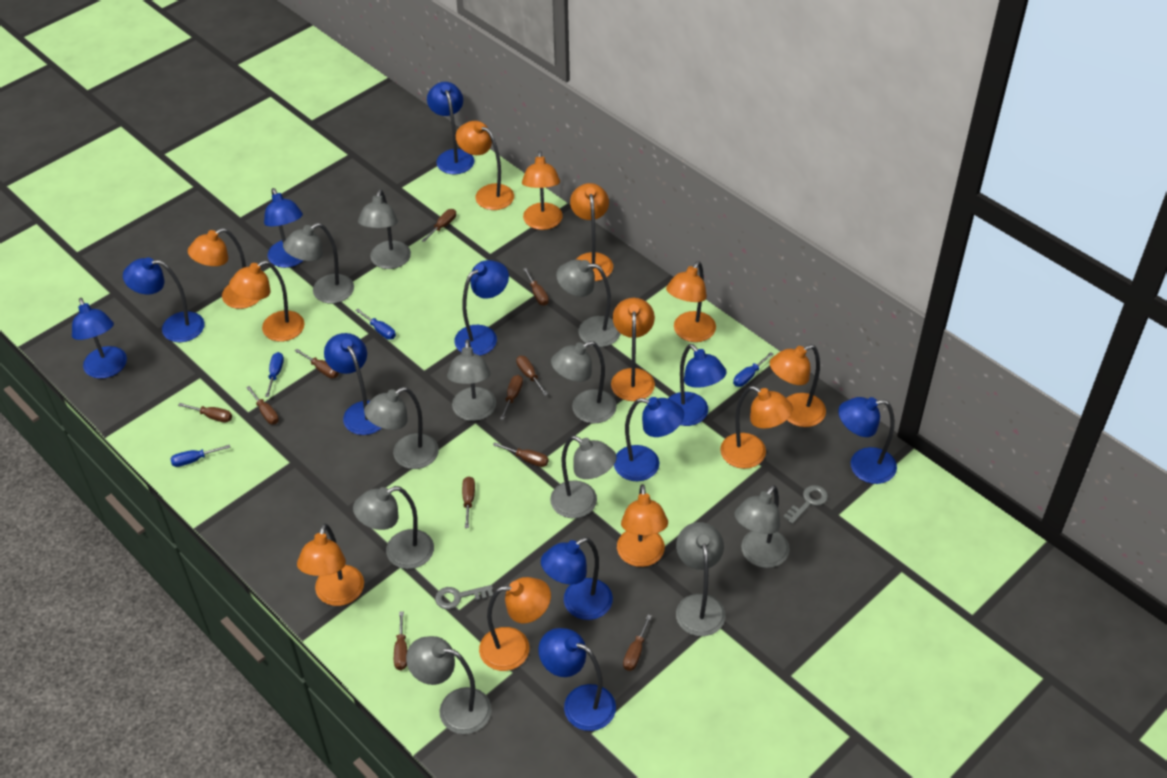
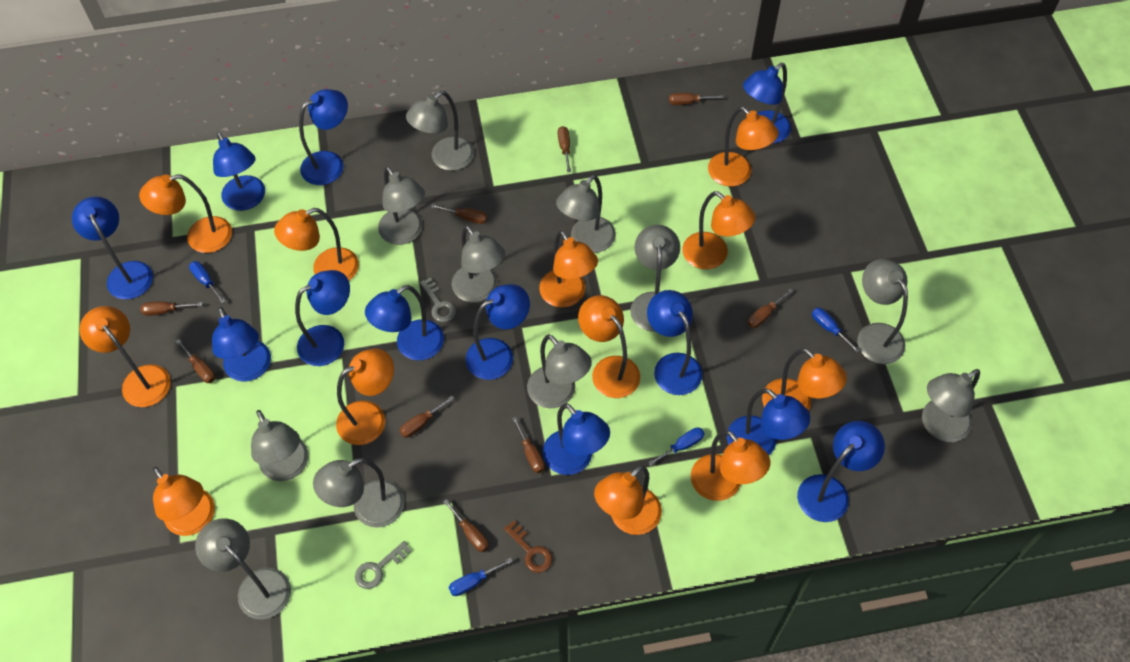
blue lamp: 11 -> 12
brown key: 0 -> 1
brown screwdriver: 11 -> 9

